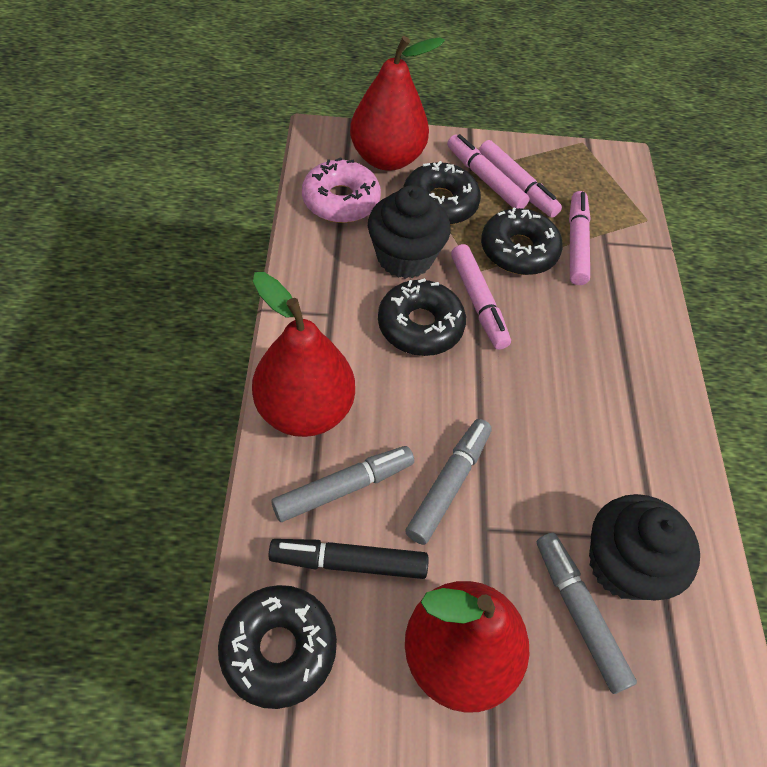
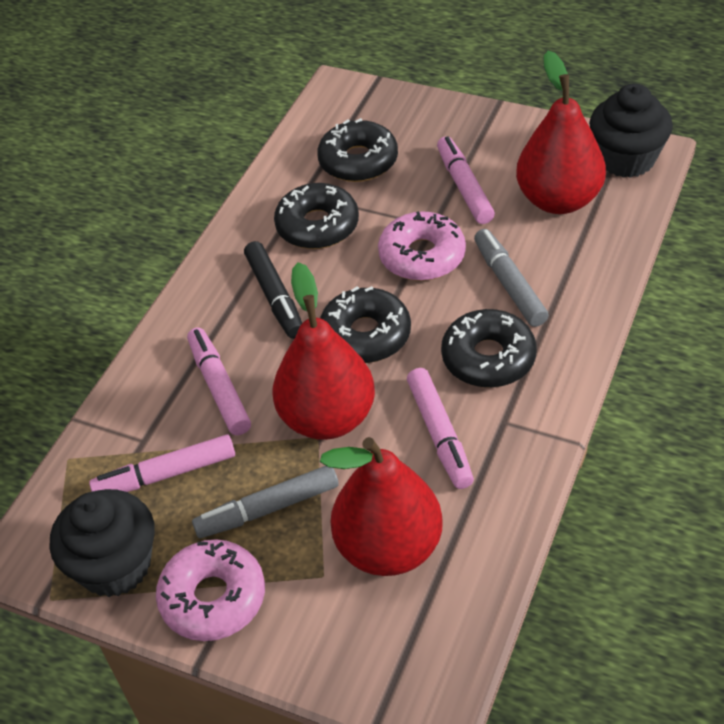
grey marker: 3 -> 2
pink donut: 1 -> 2

